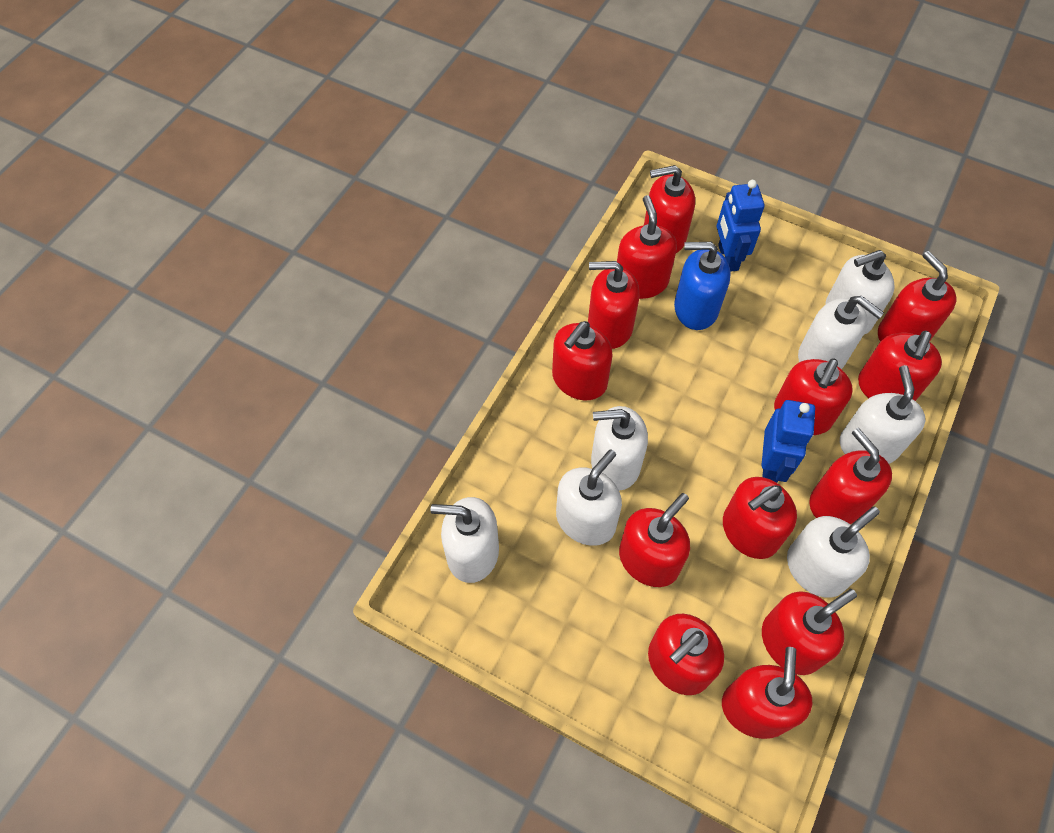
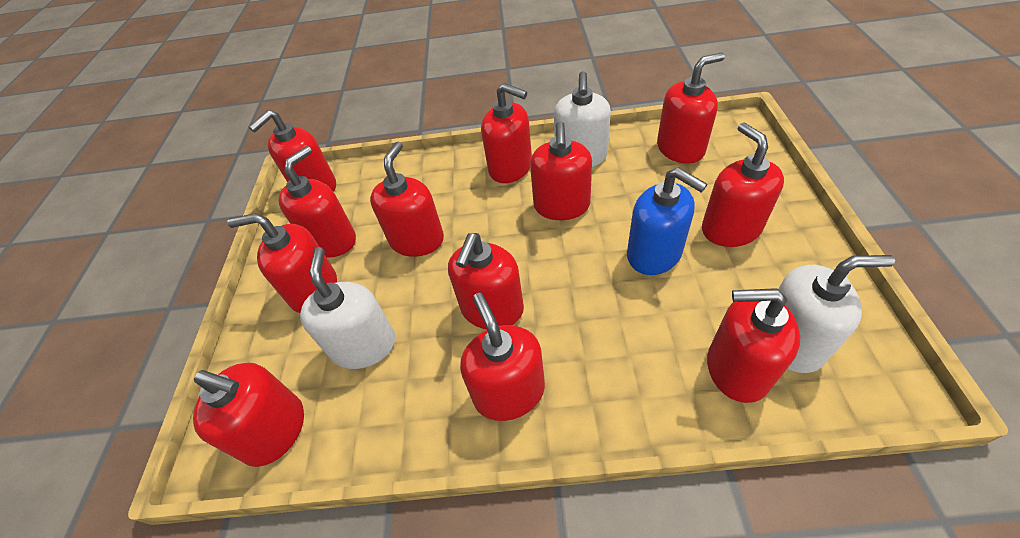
blue robot: 2 -> 0
red soap dispenser: 13 -> 12
white soap dispenser: 7 -> 3

